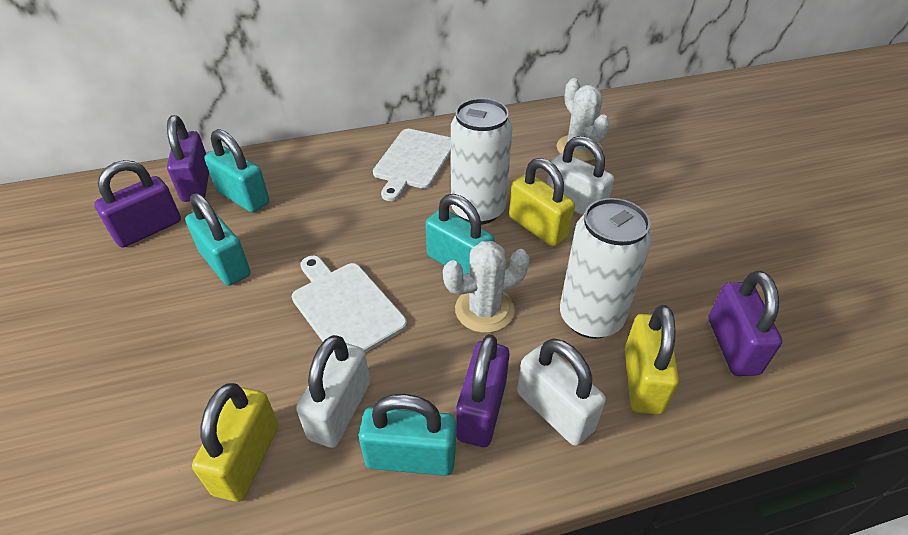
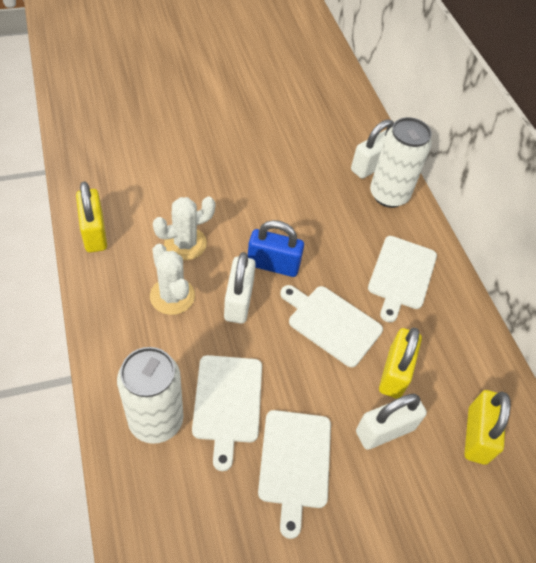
blue padlock: 0 -> 1
purple padlock: 4 -> 0
turquoise padlock: 4 -> 0
white cutting board: 2 -> 4

